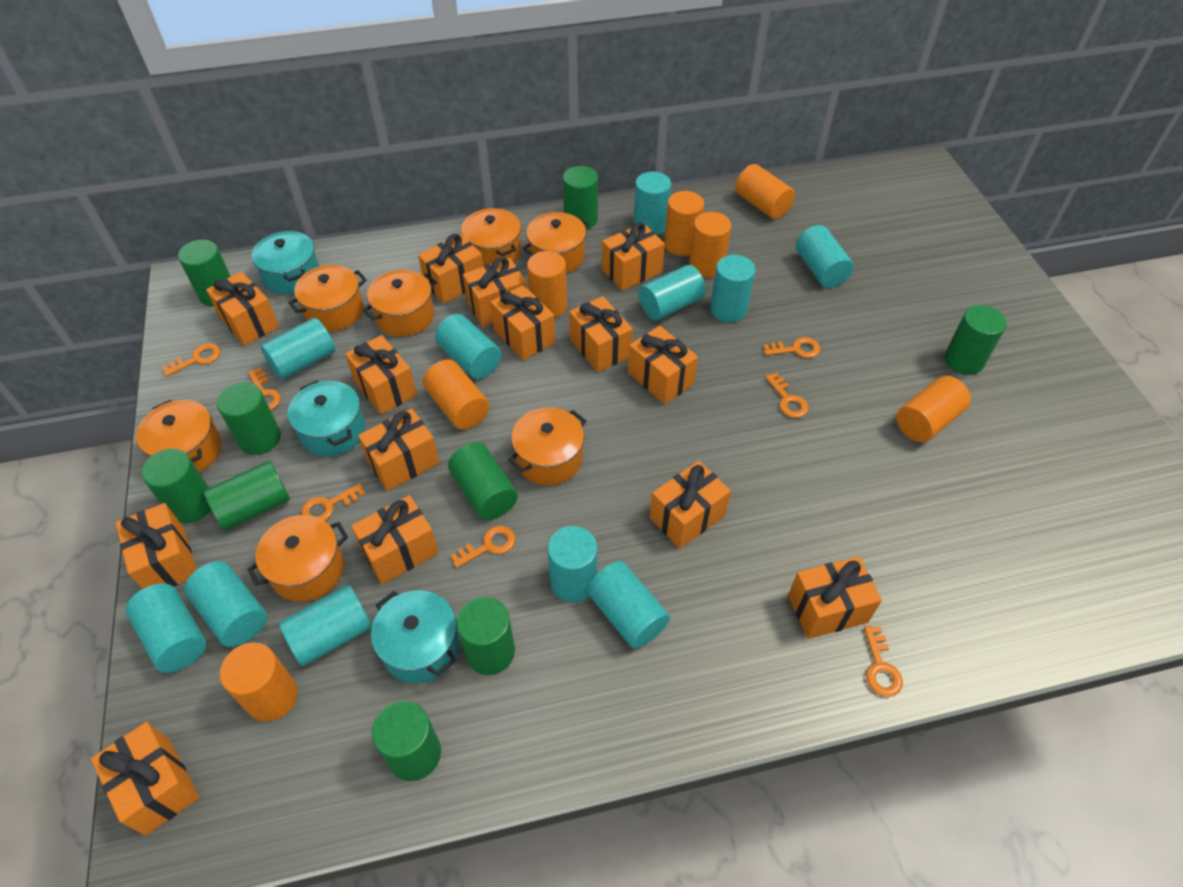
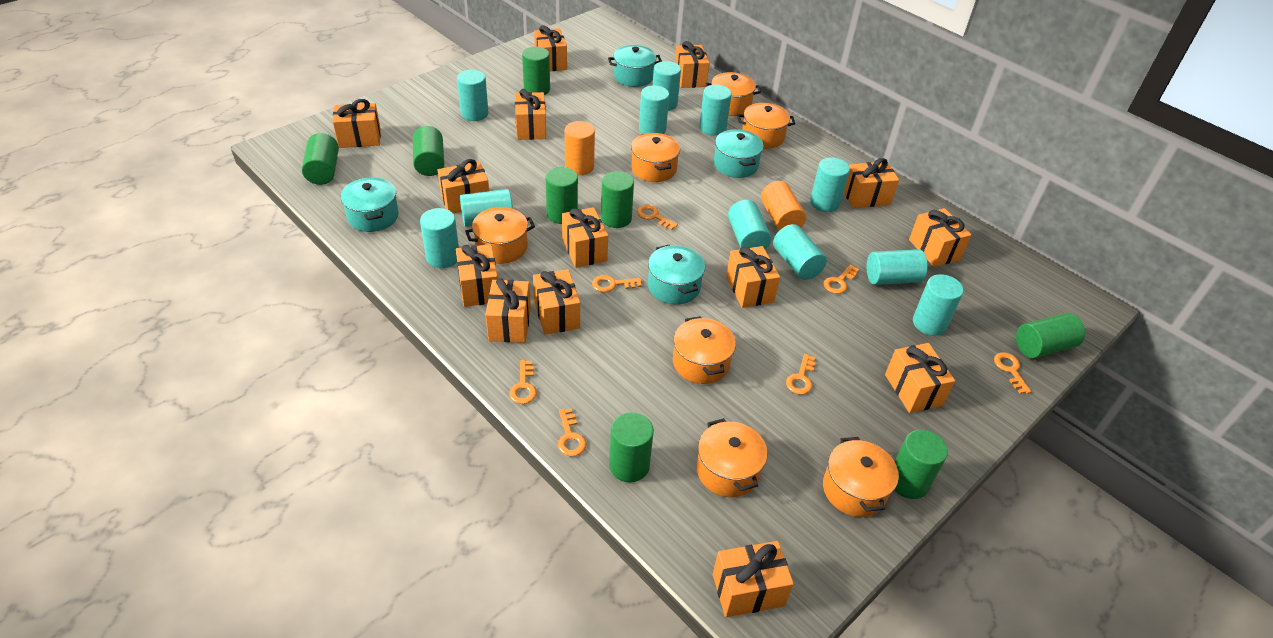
green cylinder: 9 -> 8
orange cylinder: 7 -> 2
turquoise pot: 3 -> 4

